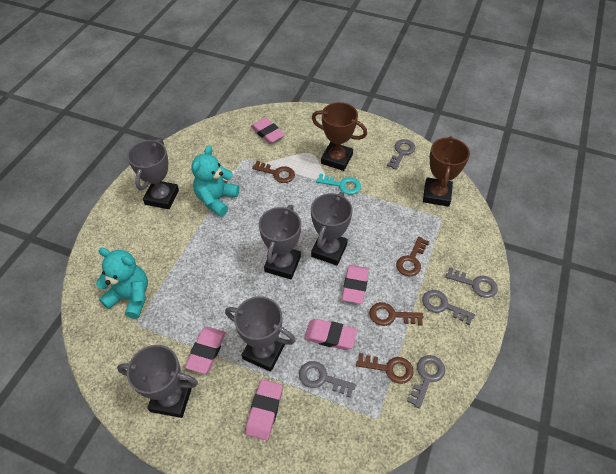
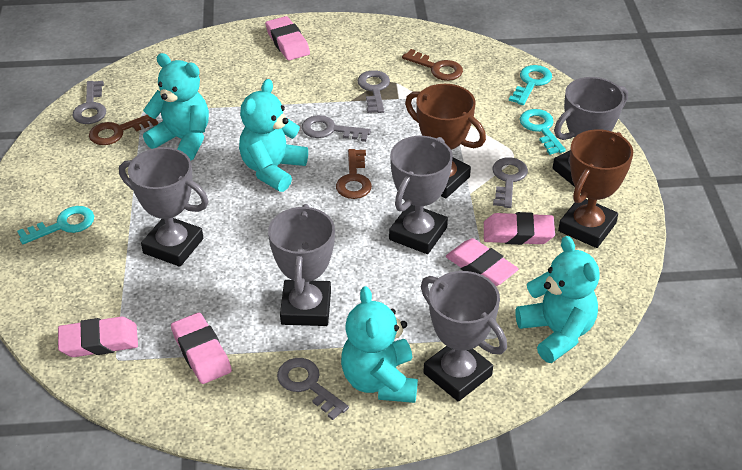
brown key: 4 -> 3
turquoise key: 1 -> 3
turquoise teddy bear: 2 -> 4

